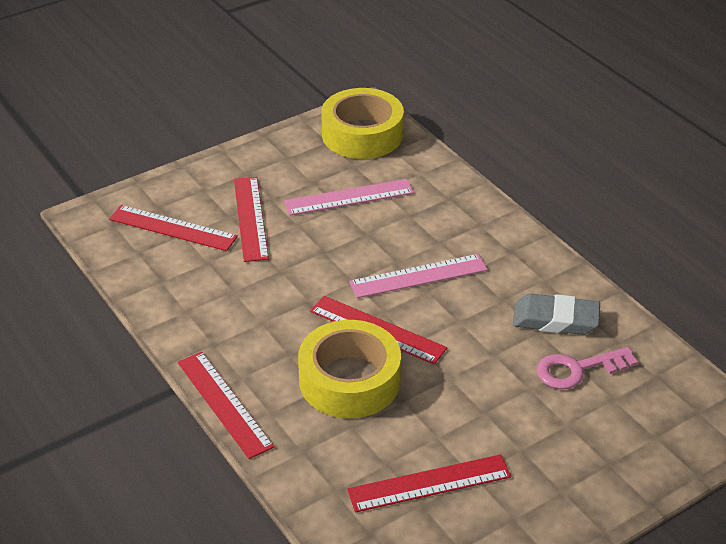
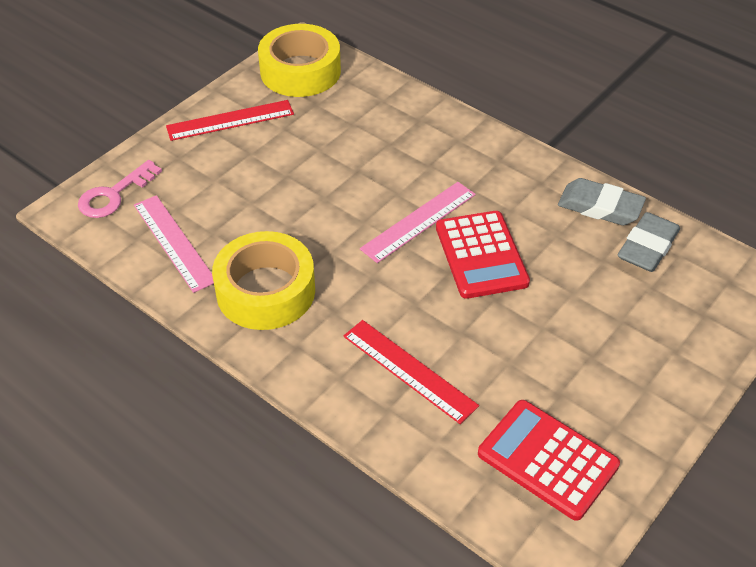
grey eraser: 1 -> 2
red calculator: 0 -> 2
red ruler: 5 -> 2

